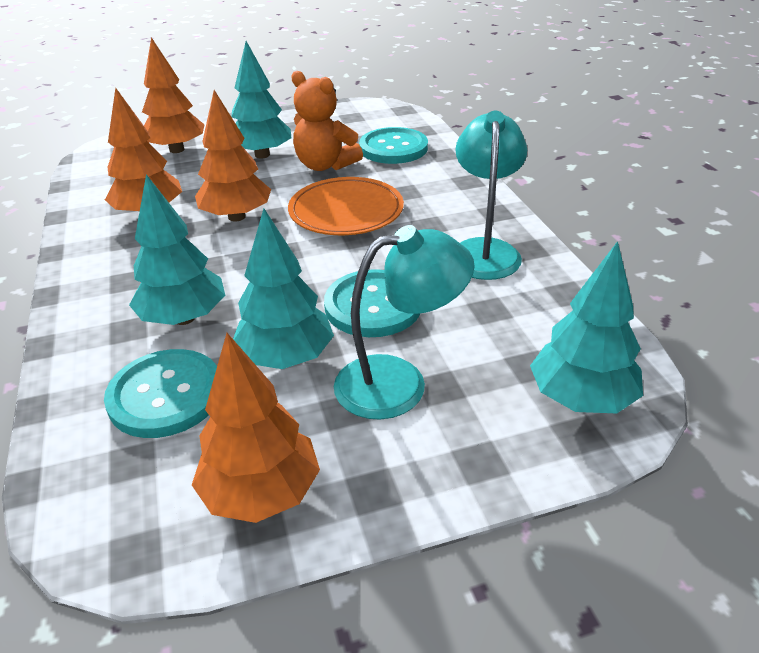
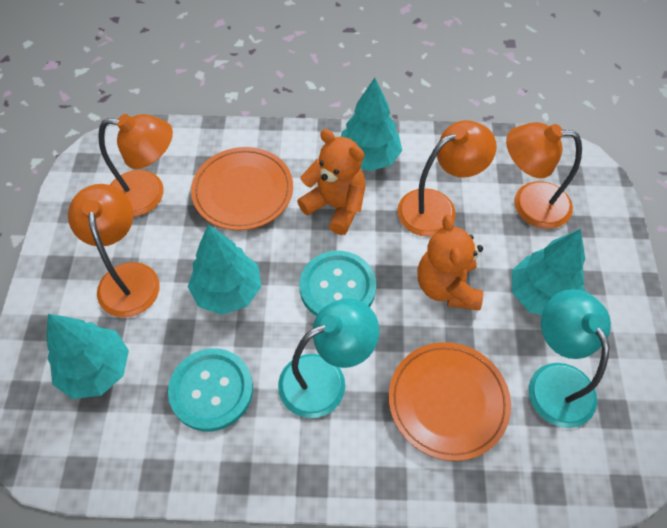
orange lamp: 0 -> 4
orange plate: 1 -> 2
orange teddy bear: 1 -> 2
orange tree: 4 -> 0
turquoise button: 3 -> 2

